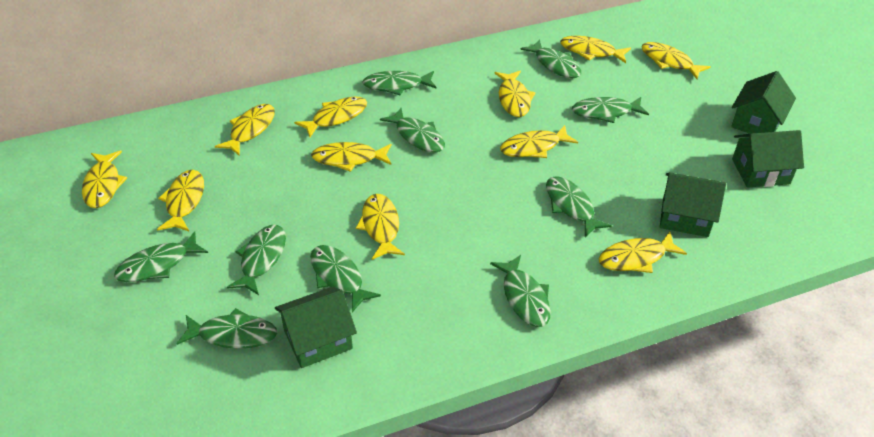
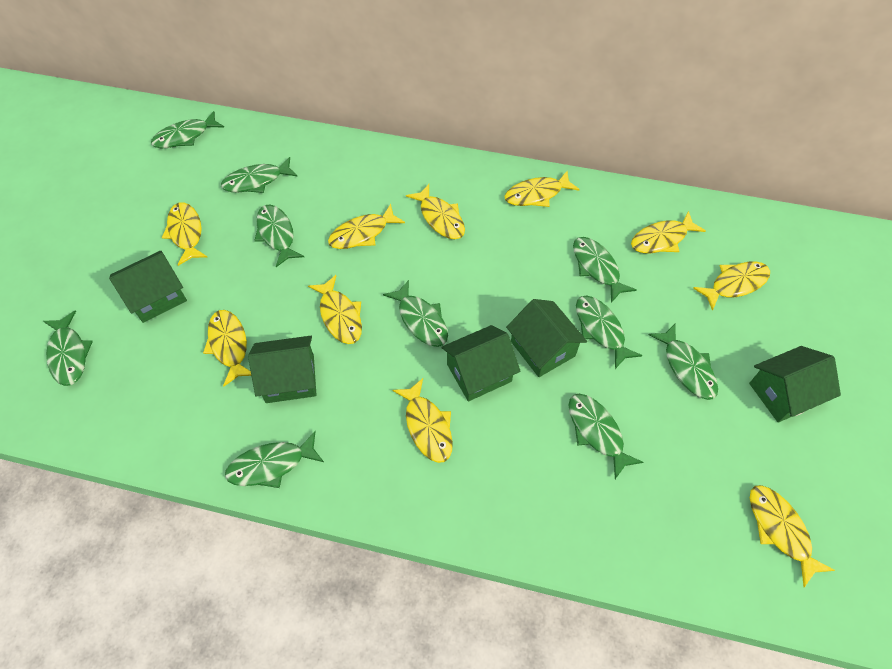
green house: 4 -> 5
yellow fish: 11 -> 10

